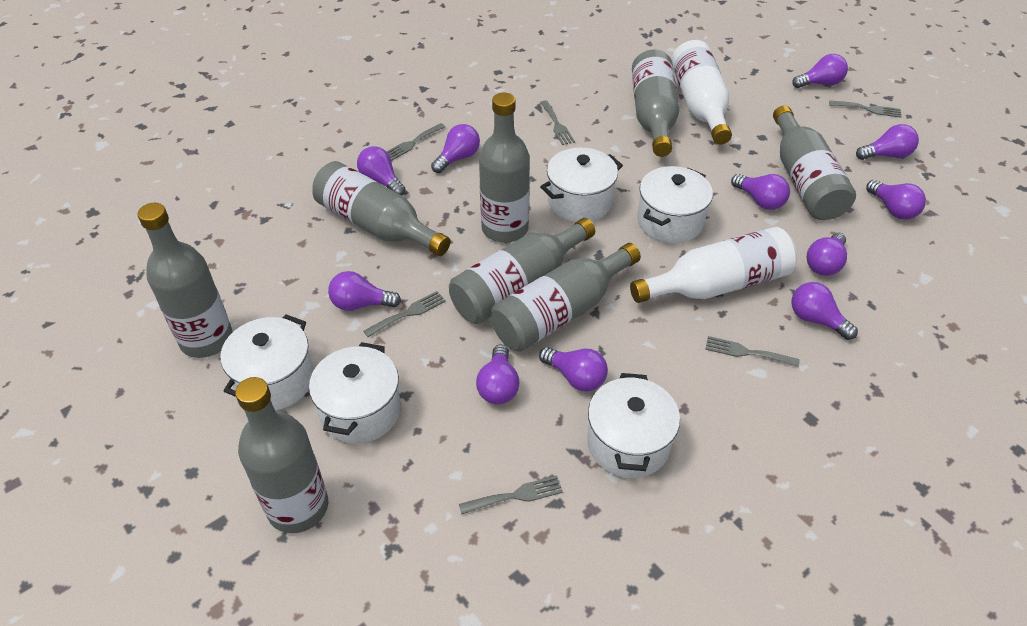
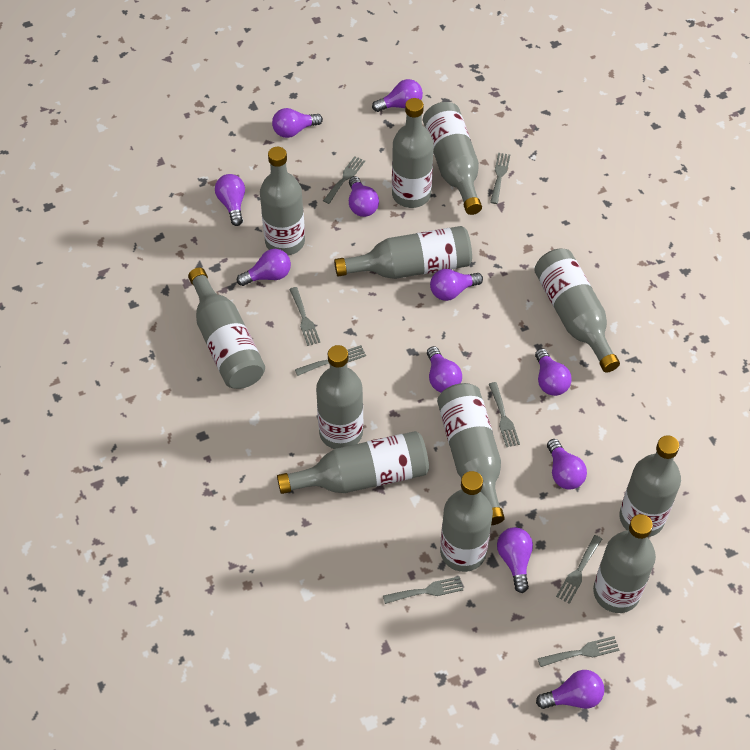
grey bottle: 8 -> 12
grey fork: 6 -> 8
white bottle: 2 -> 0
white pot: 5 -> 0

